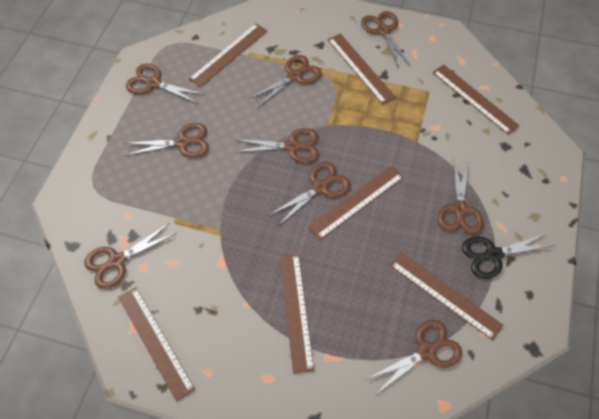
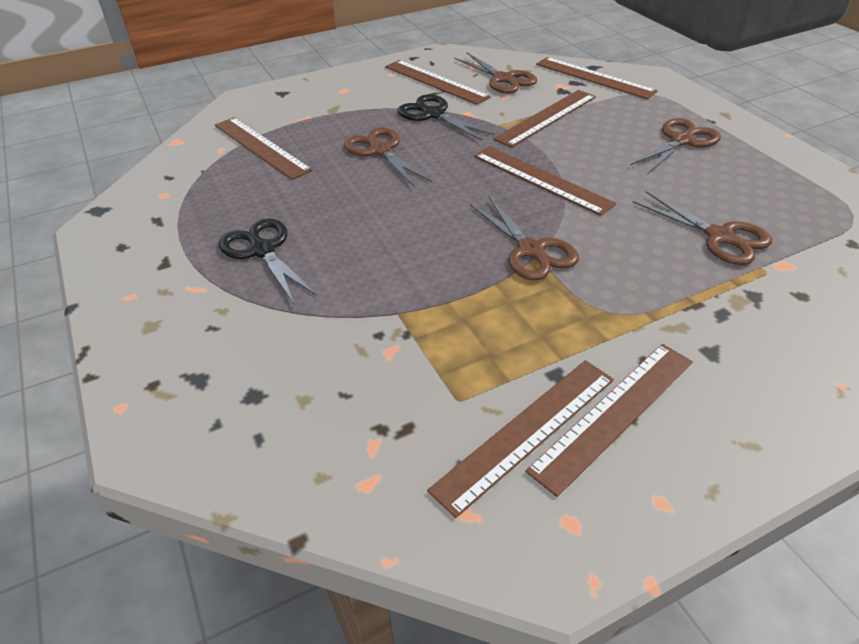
black scissors: 1 -> 2
brown scissors: 9 -> 5

